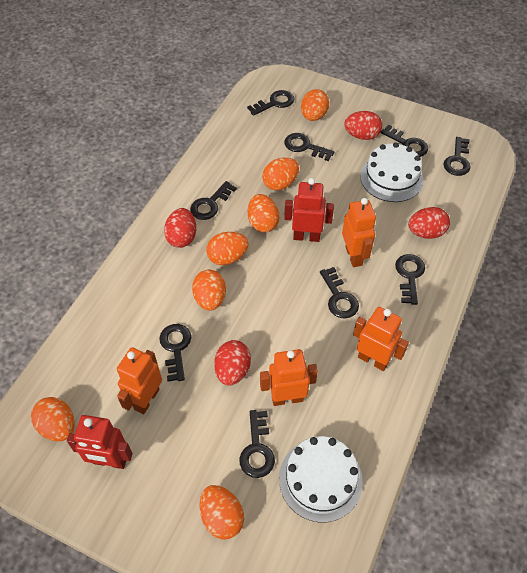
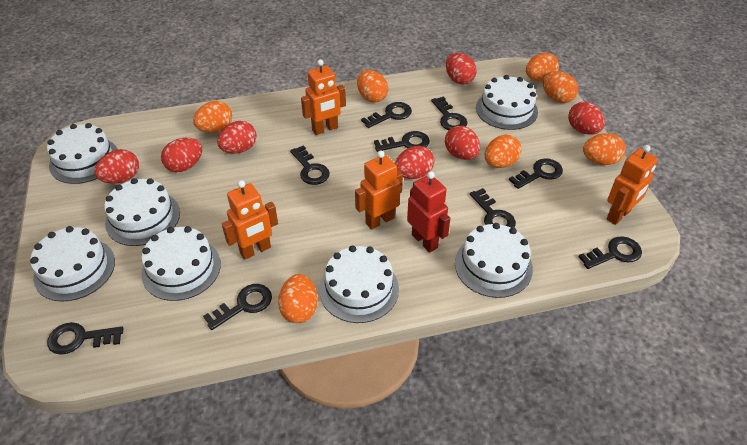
red egg: 4 -> 7
red robot: 2 -> 1
white cake: 2 -> 7

